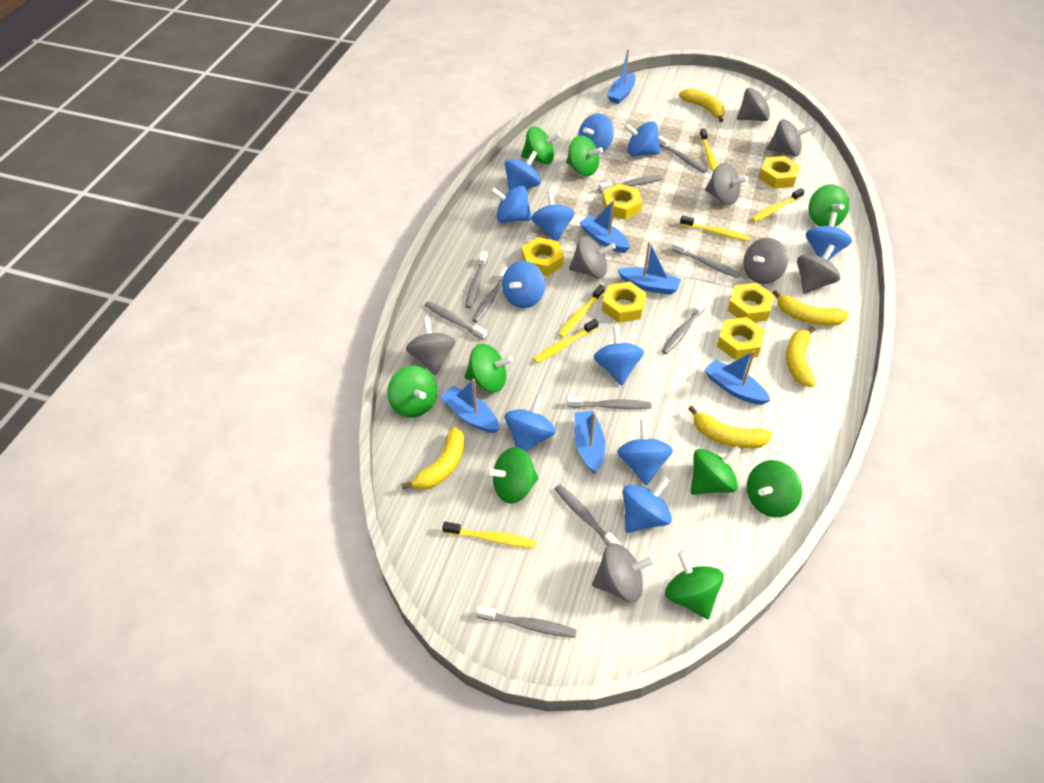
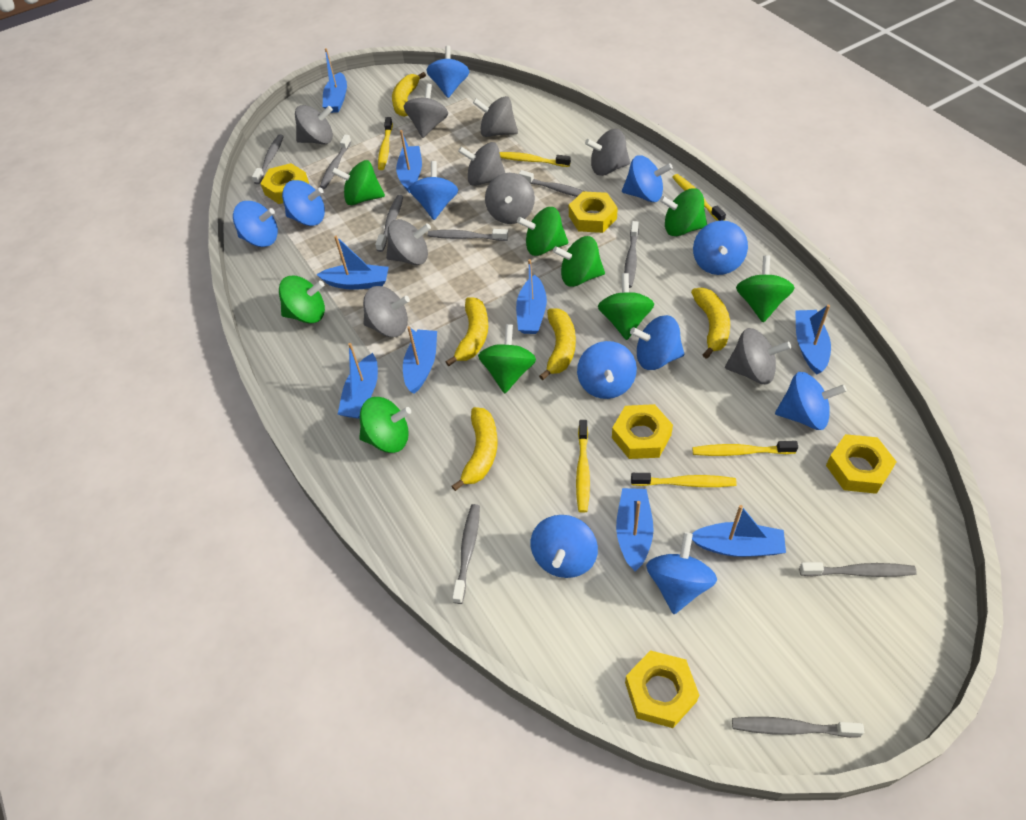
blue boat: 6 -> 9
grey spinning top: 8 -> 9
grey toothbrush: 10 -> 9
yellow nut: 6 -> 5

